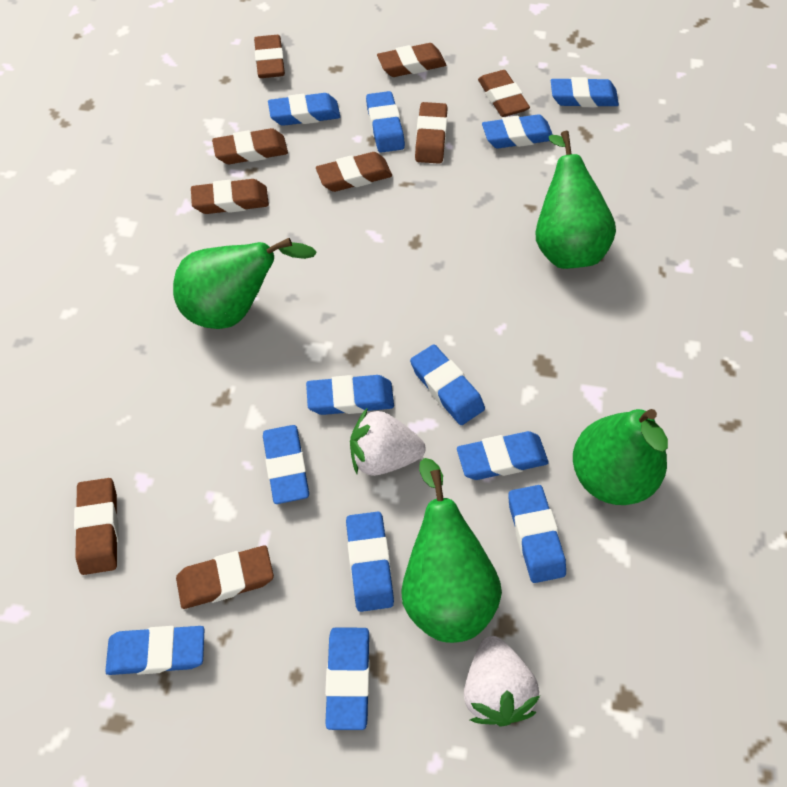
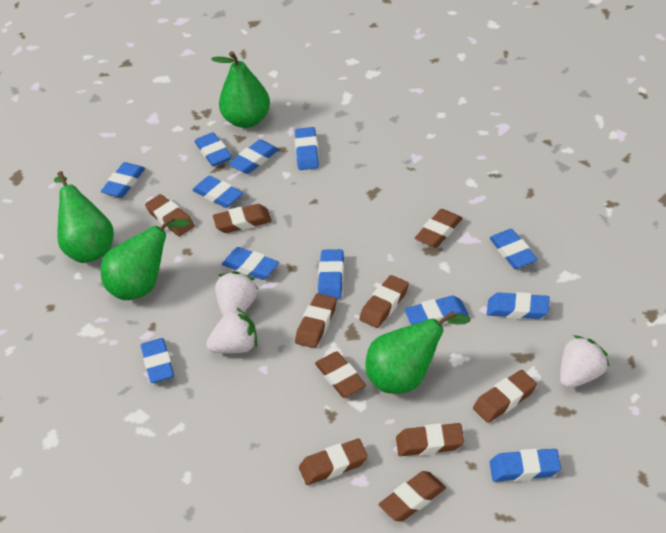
brown eraser: 9 -> 10
white strawberry: 2 -> 3

